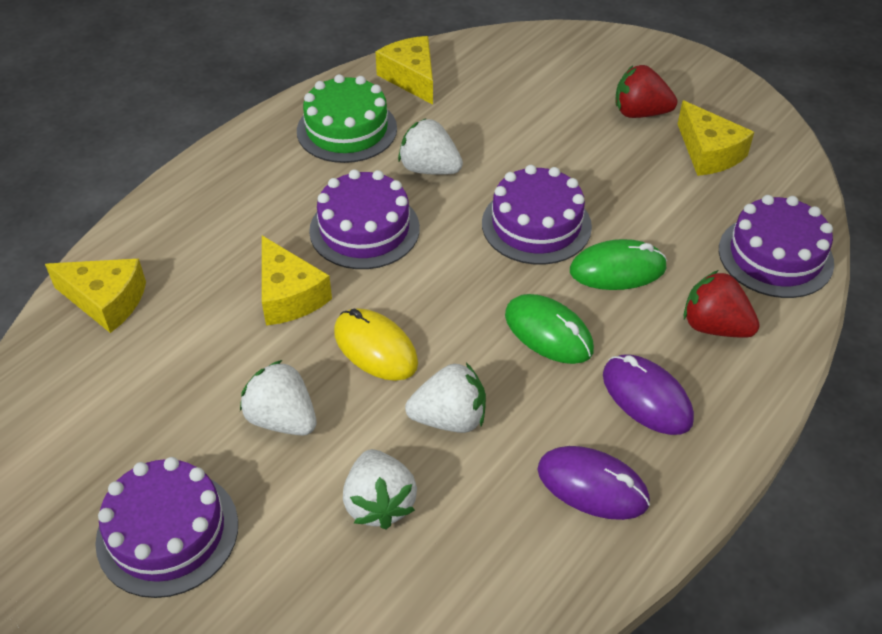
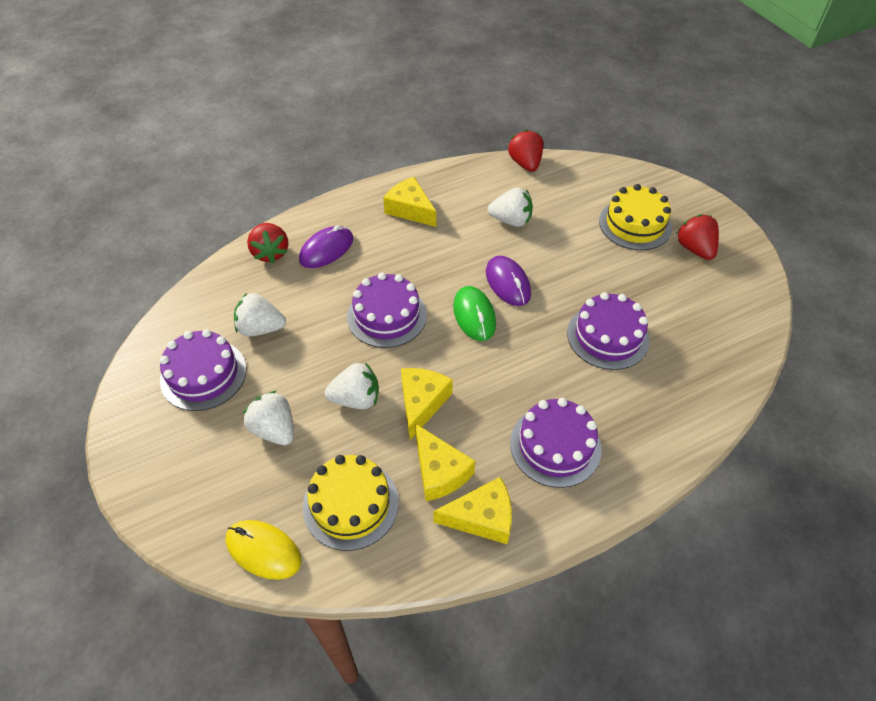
green cake: 1 -> 0
green mouse: 2 -> 1
red strawberry: 2 -> 3
yellow cake: 0 -> 2

